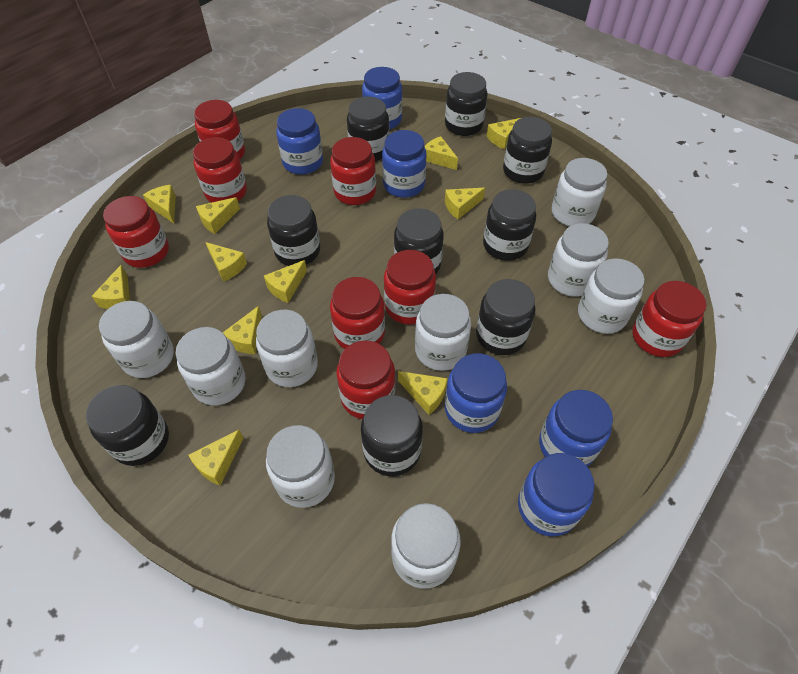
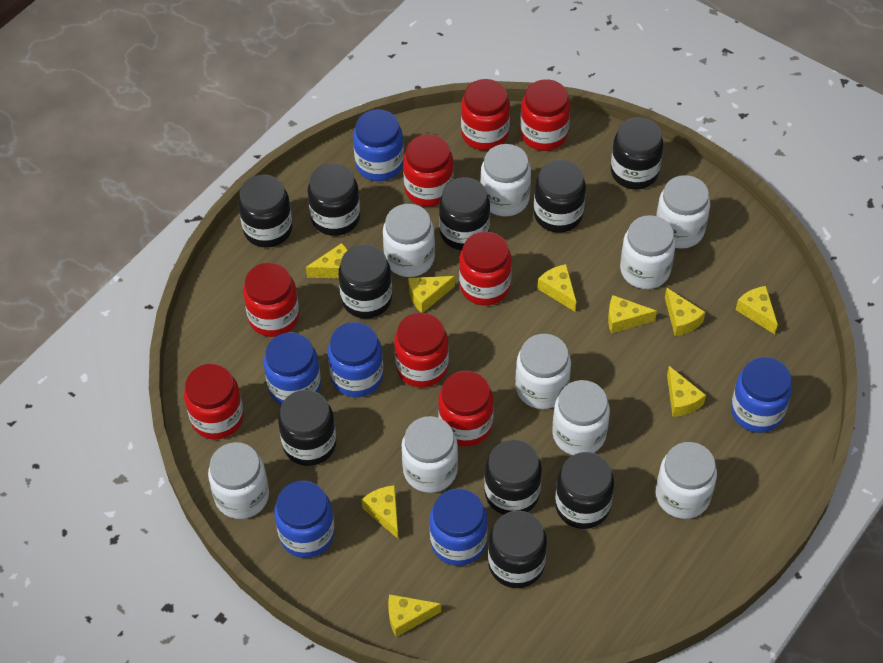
black jar: 9 -> 10
yellow cheese: 11 -> 9

